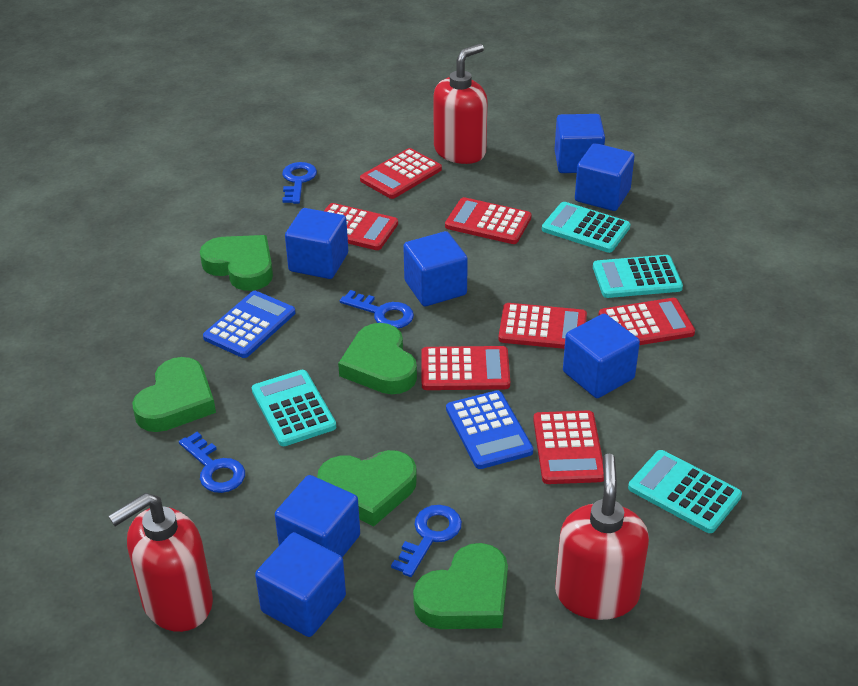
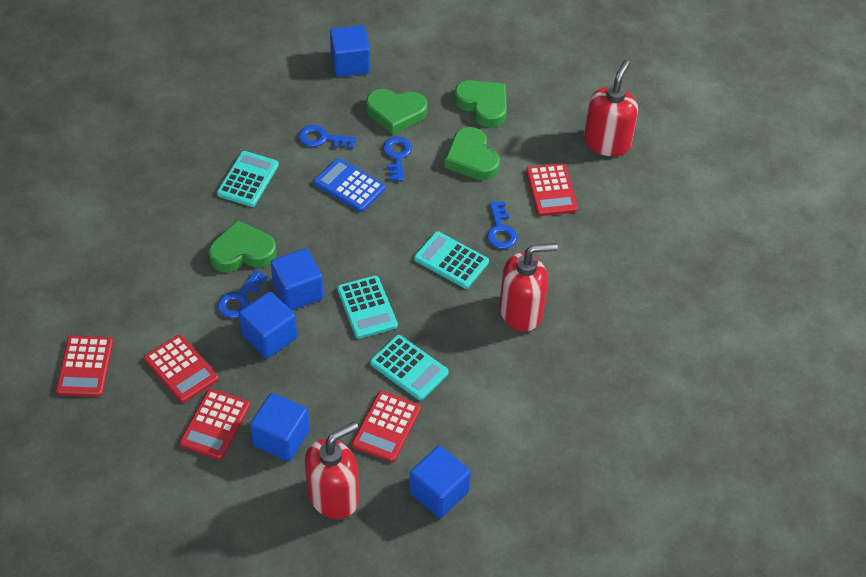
blue calculator: 2 -> 1
blue cube: 7 -> 5
green heart: 5 -> 4
red calculator: 7 -> 5

